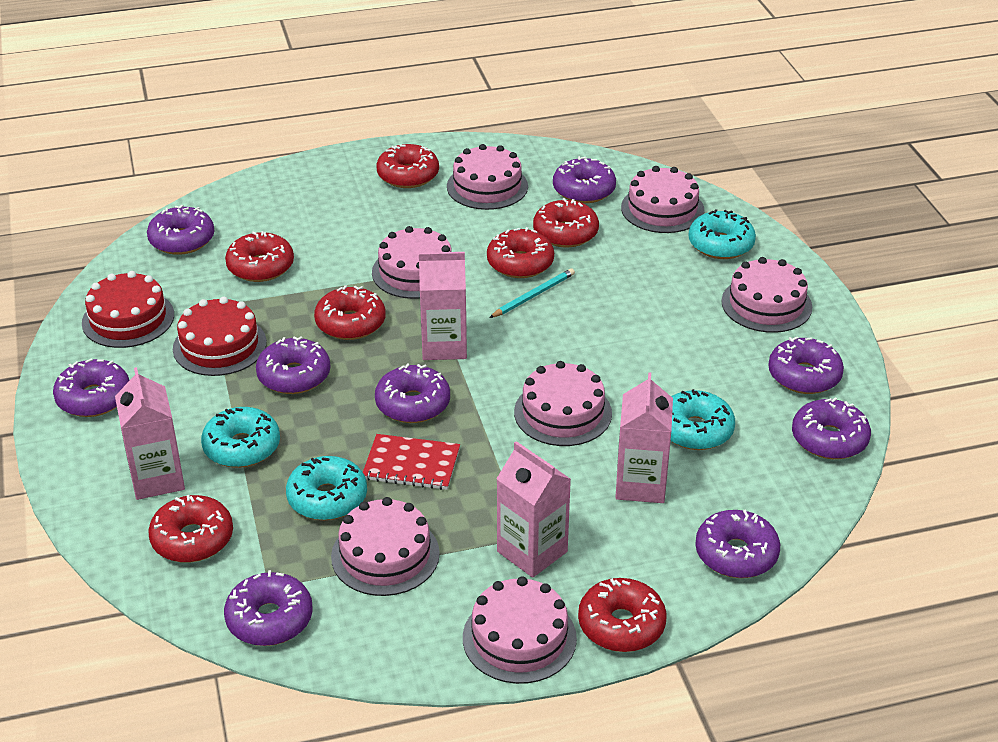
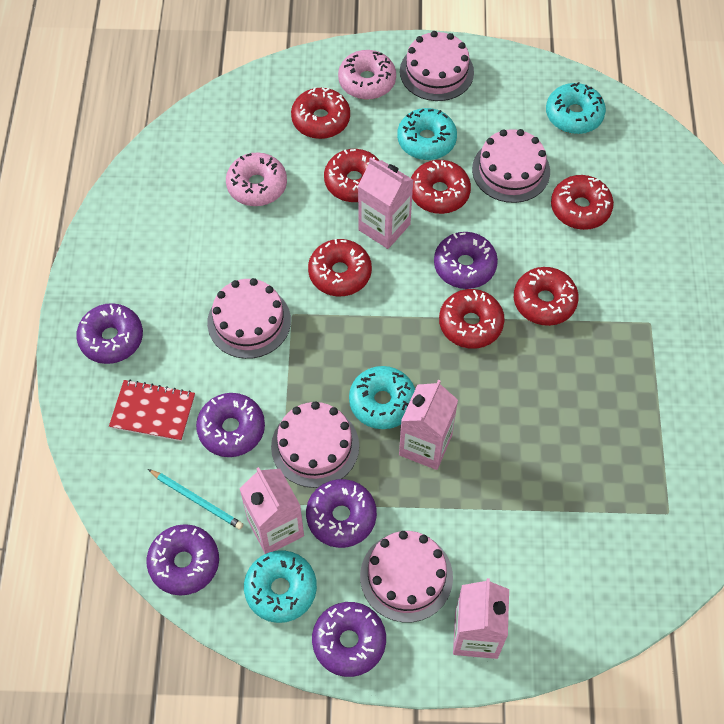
pink cake: 7 -> 5
pink donut: 0 -> 2
purple donut: 9 -> 6
red cake: 2 -> 0

